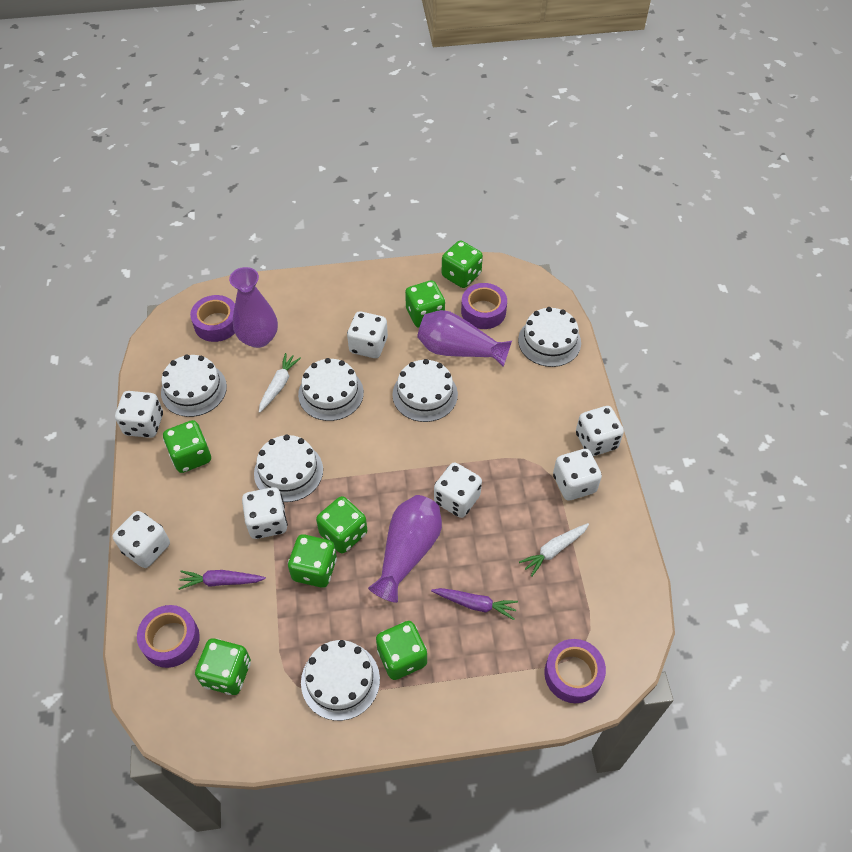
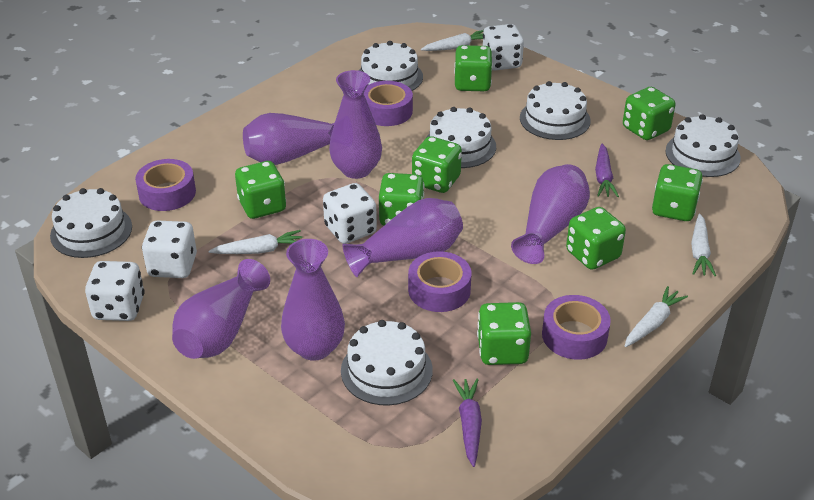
green dice: 7 -> 8
purple vase: 3 -> 6
white carrot: 2 -> 4
white dice: 7 -> 4

